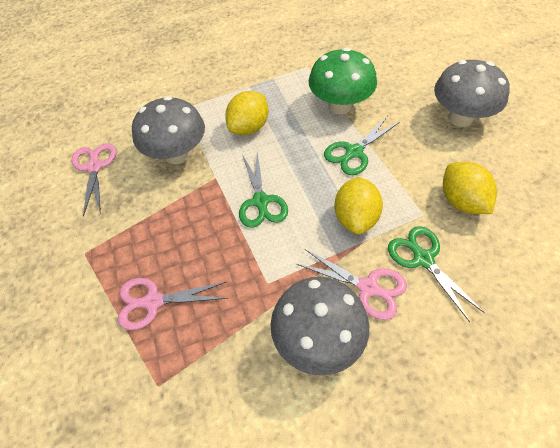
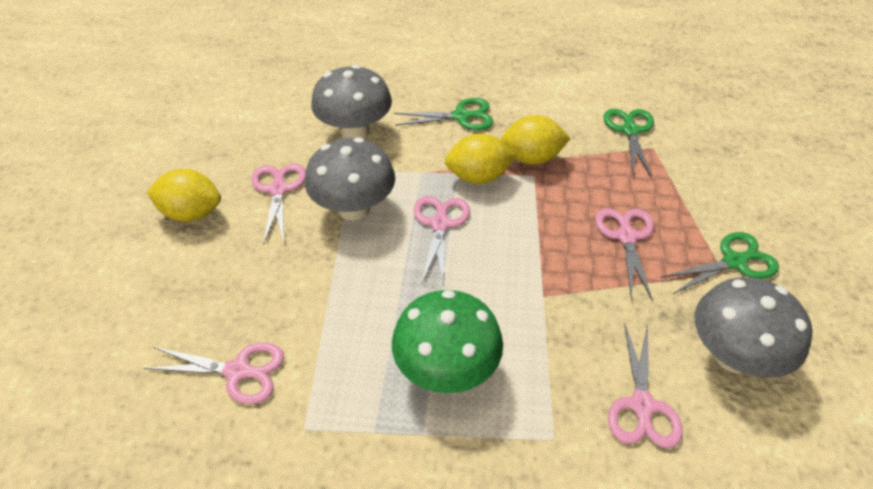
pink scissors: 3 -> 5

